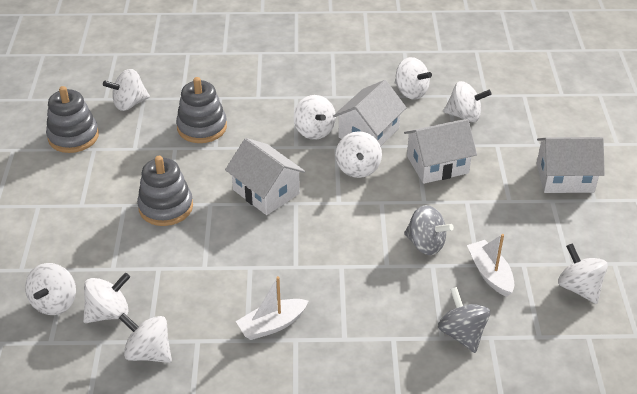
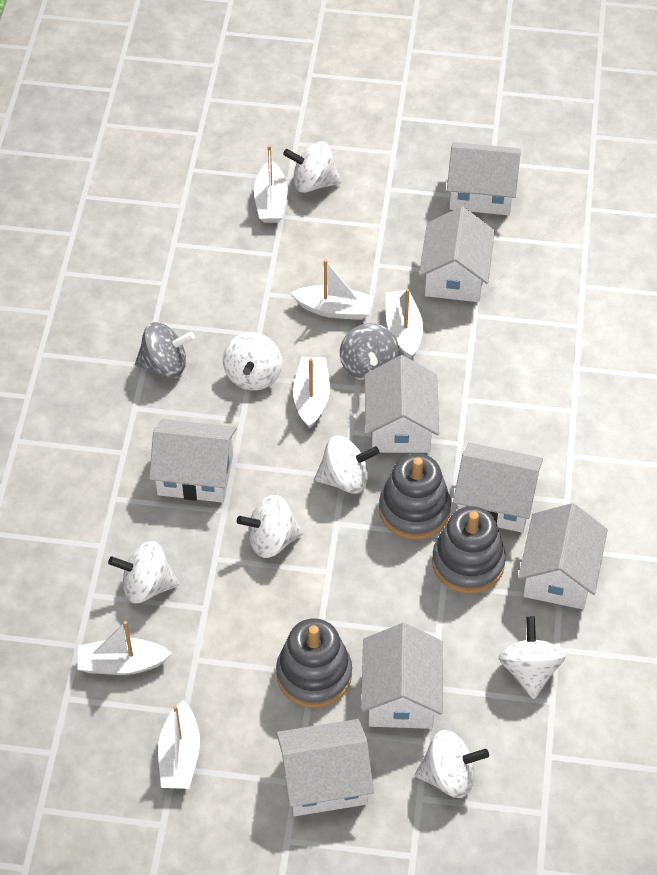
white boat: 2 -> 6
white house: 4 -> 8
white spinning top: 9 -> 7

